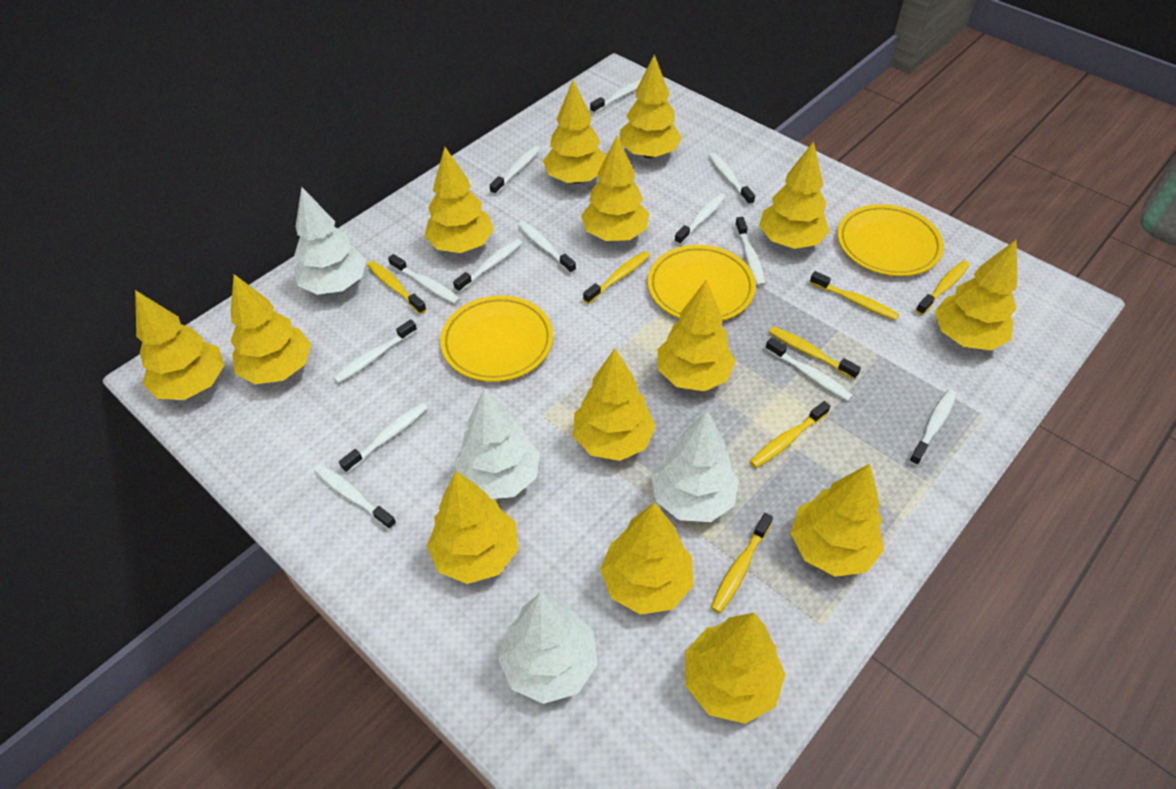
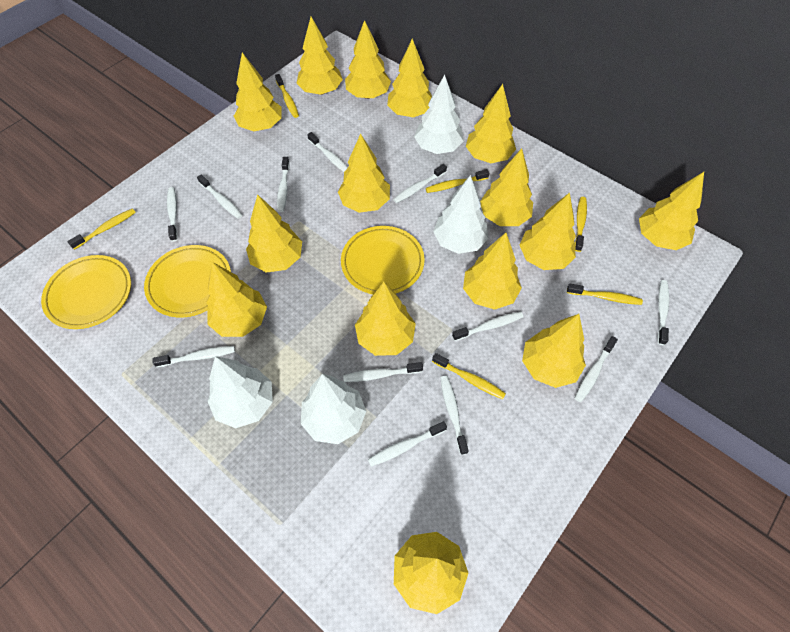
white toothbrush: 13 -> 12
yellow toothbrush: 7 -> 6
yellow tree: 14 -> 15

